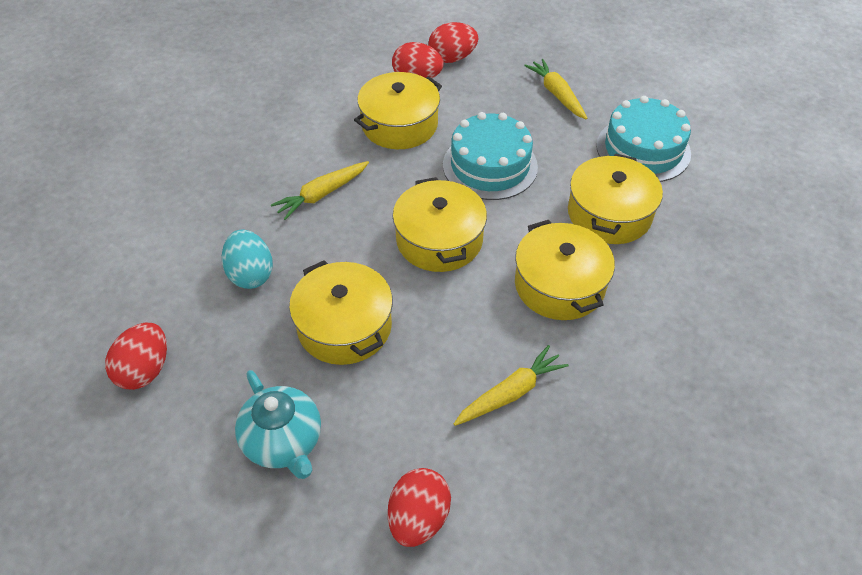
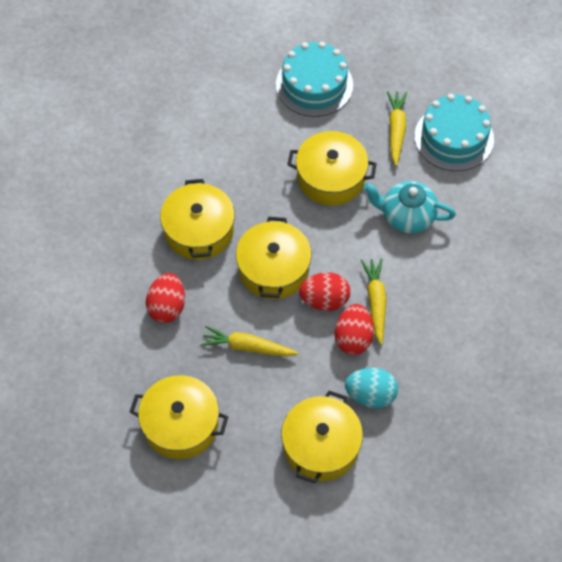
red egg: 4 -> 3

